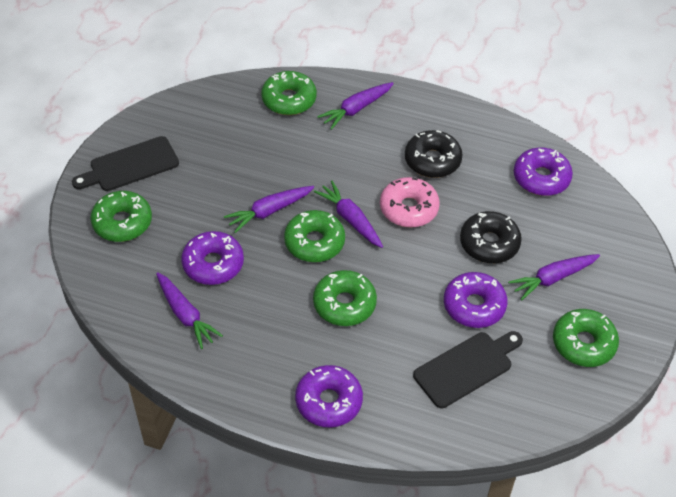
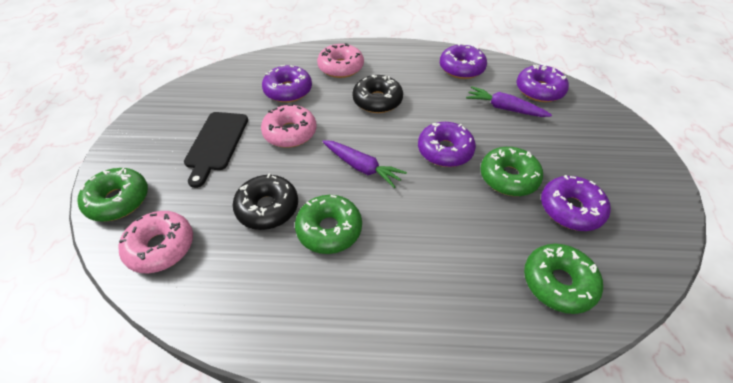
black cutting board: 2 -> 1
green donut: 5 -> 4
pink donut: 1 -> 3
purple carrot: 5 -> 2
purple donut: 4 -> 5

